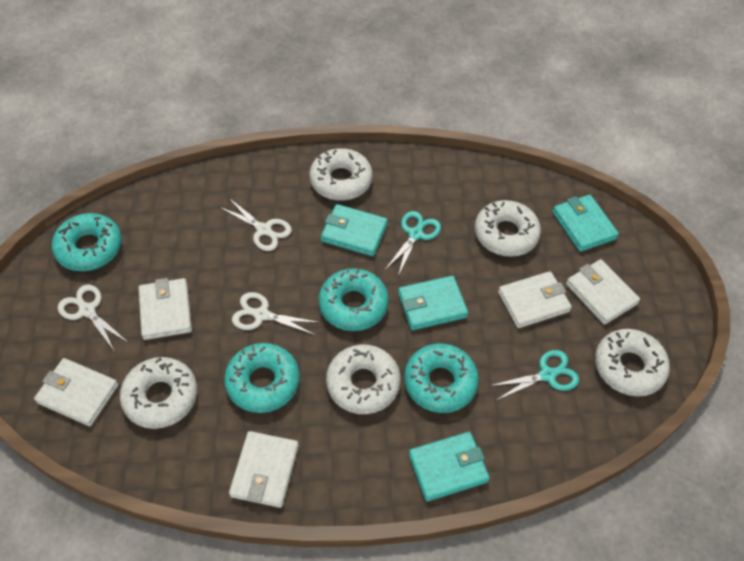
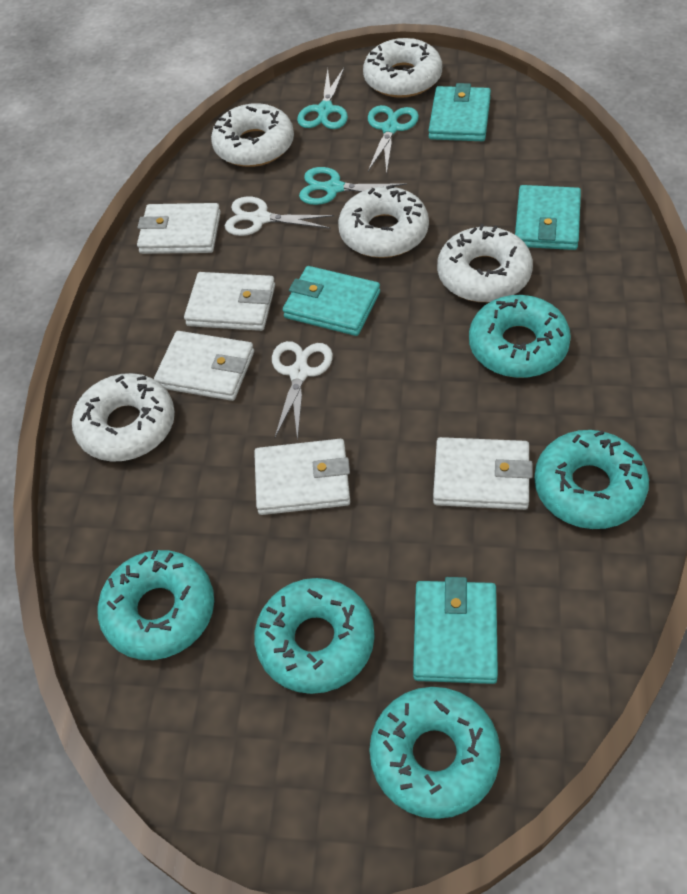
turquoise donut: 4 -> 5
turquoise scissors: 2 -> 3
white scissors: 3 -> 2

